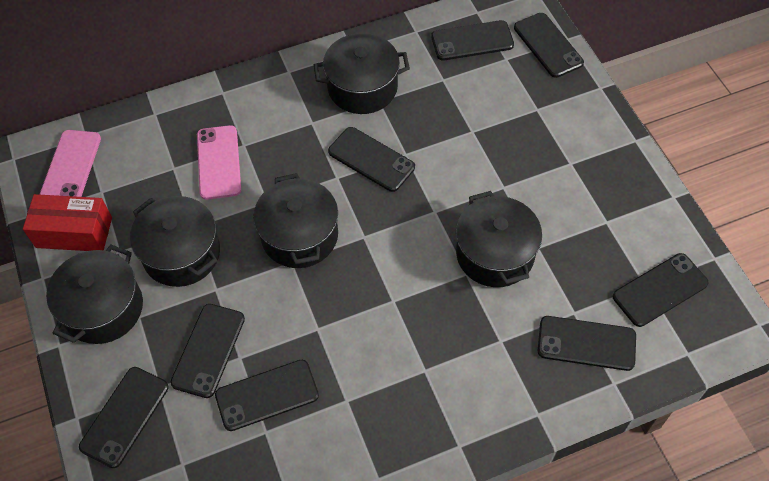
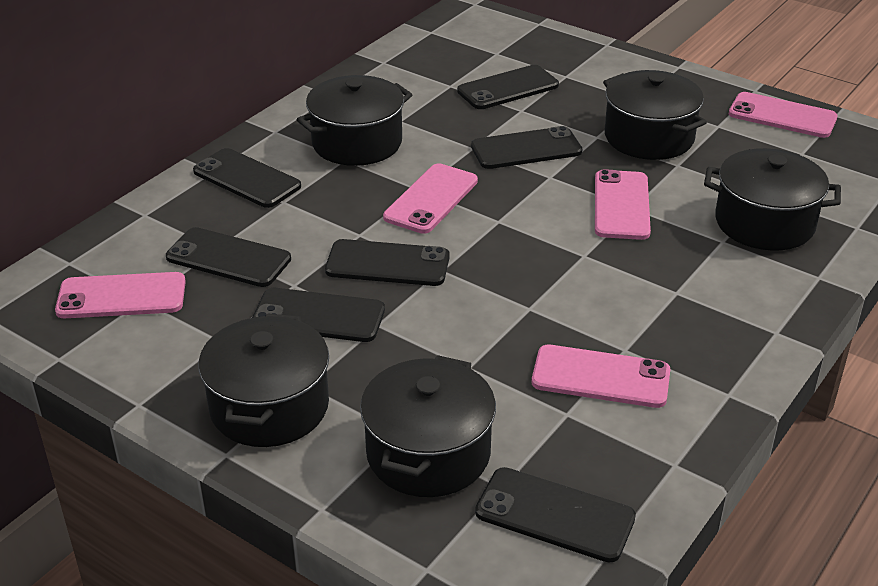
black phone: 8 -> 7
pink phone: 2 -> 5
red box: 1 -> 0

